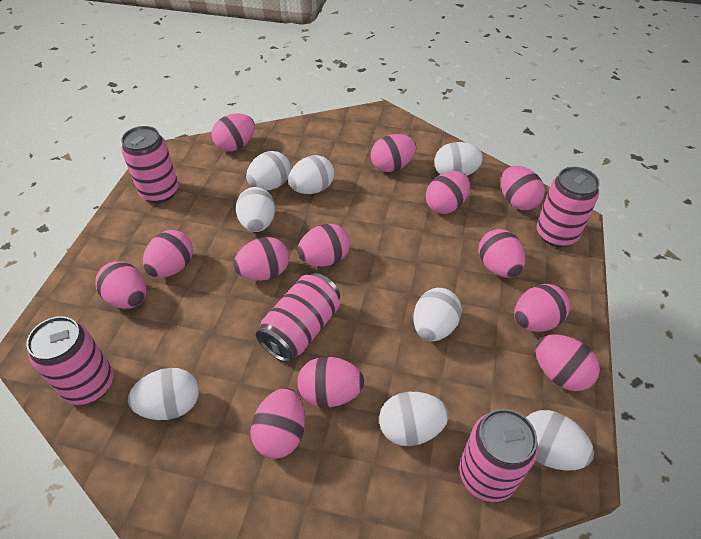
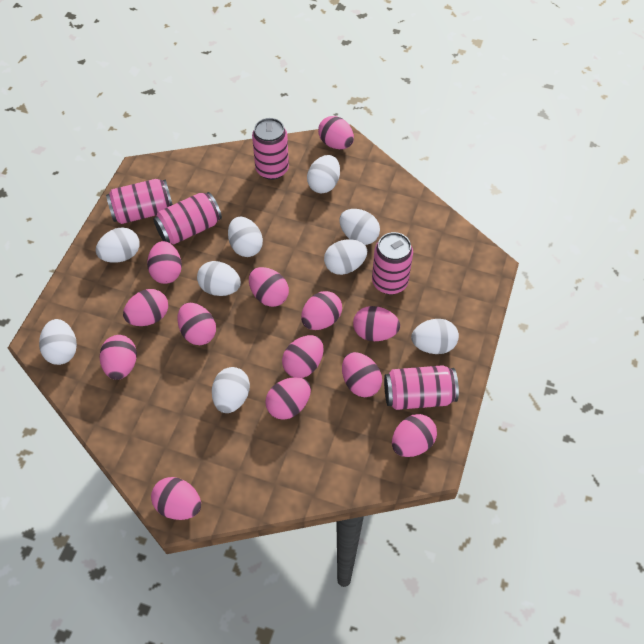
white egg: 8 -> 9

